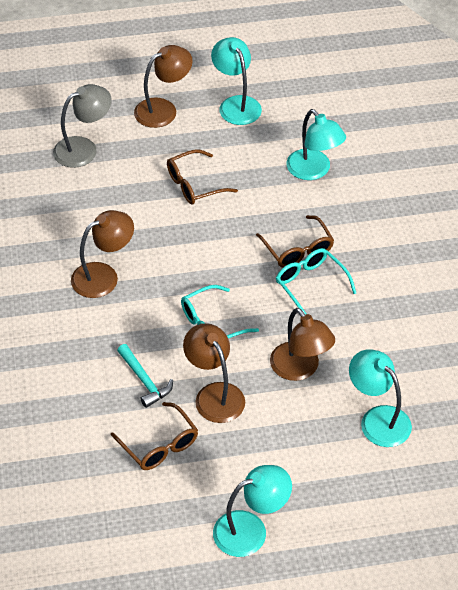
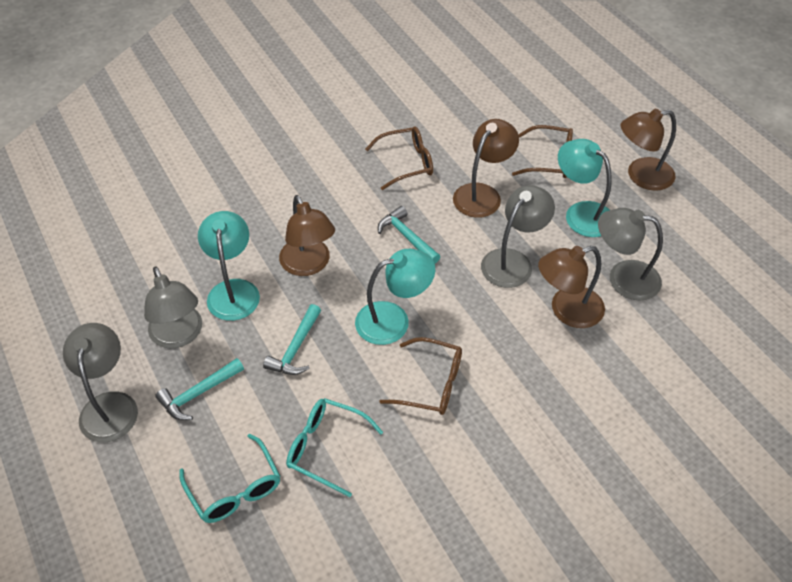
grey lamp: 1 -> 4
turquoise hammer: 1 -> 3
turquoise lamp: 4 -> 3

